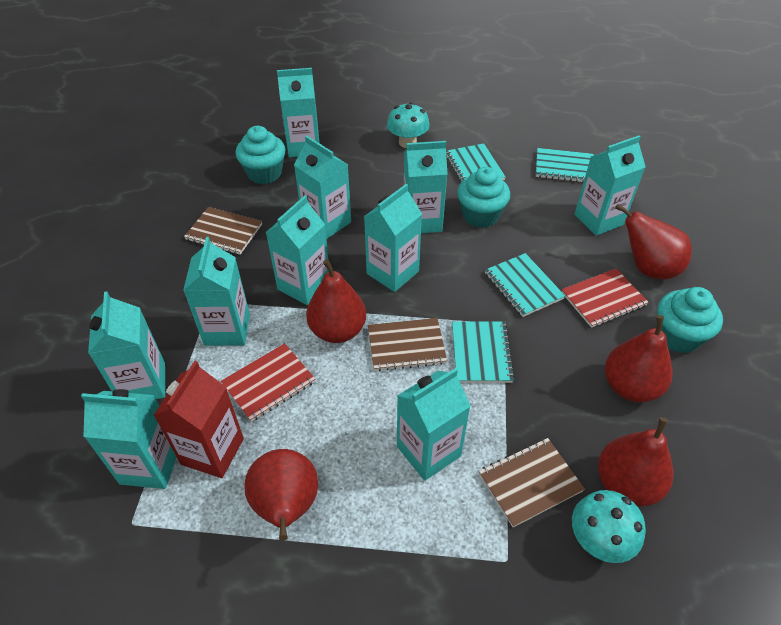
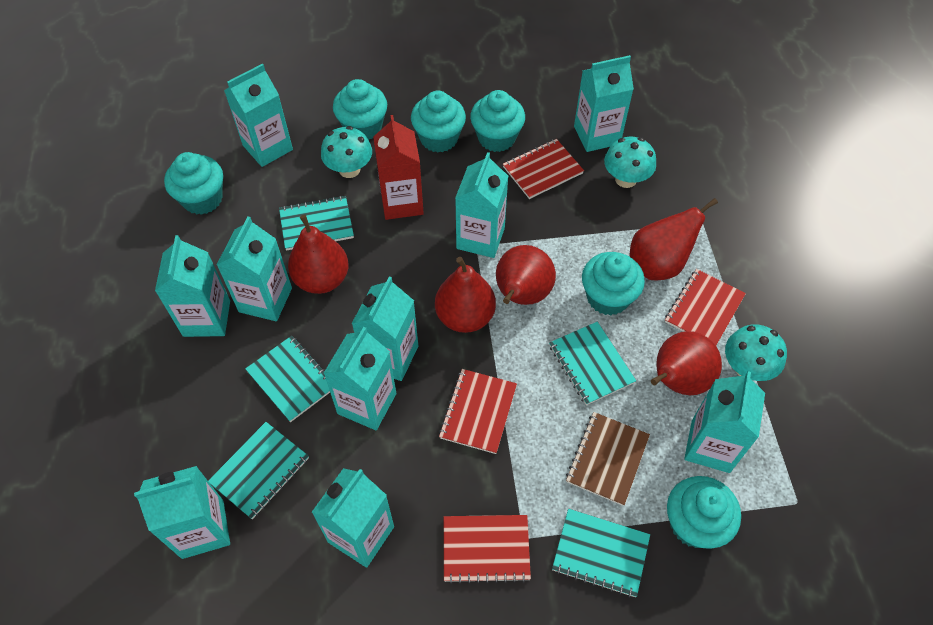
brown notebook: 3 -> 1
red notebook: 2 -> 4
turquoise cupcake: 3 -> 6
turquoise mushroom: 2 -> 3
turquoise notebook: 4 -> 5

